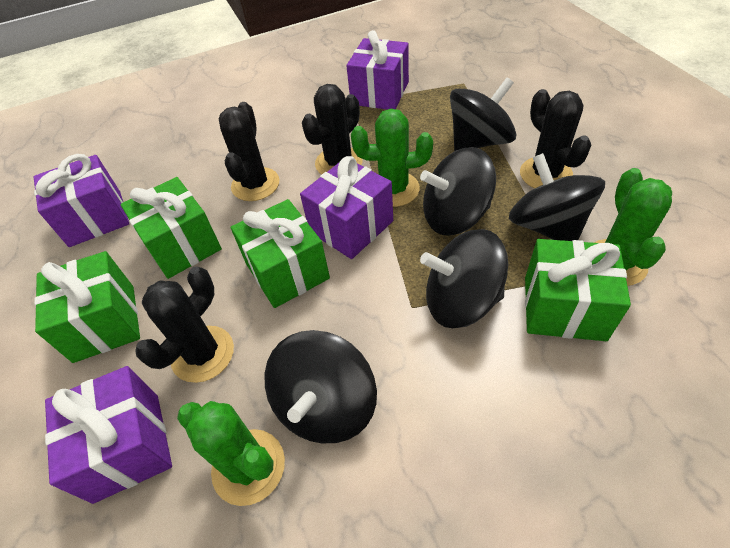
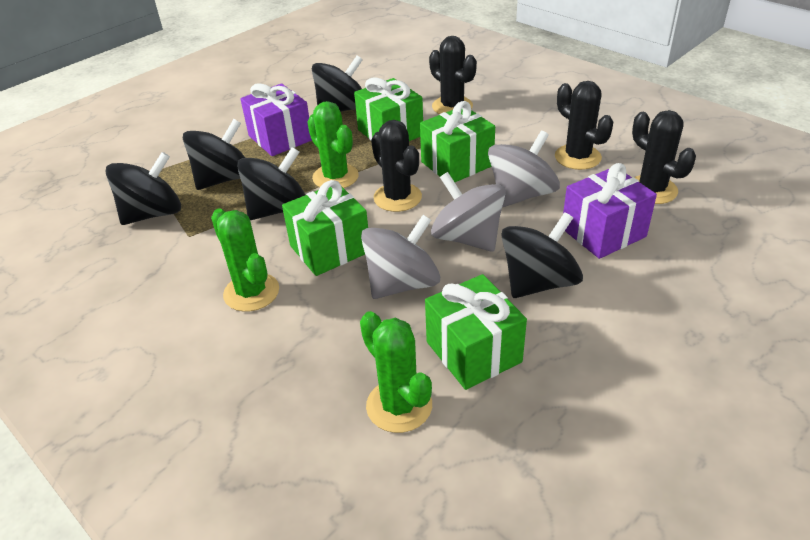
grey spinning top: 0 -> 3
purple gift: 4 -> 2

